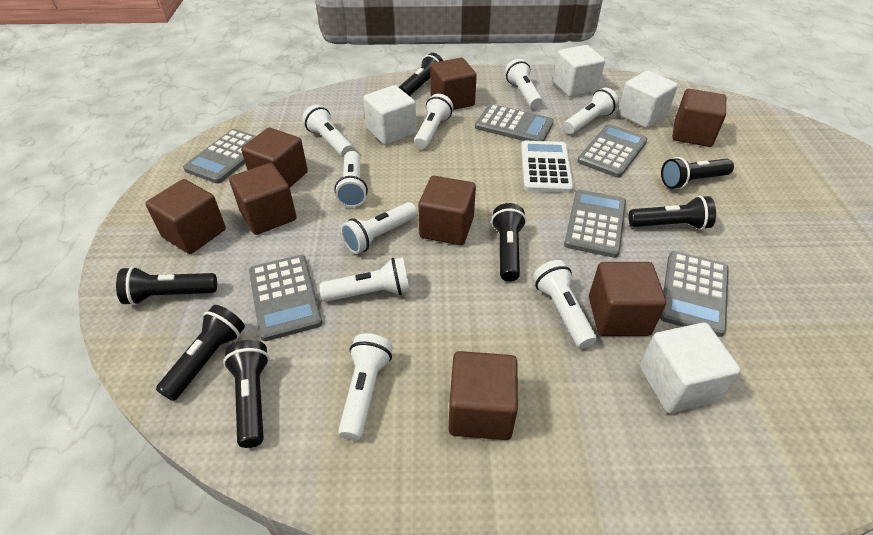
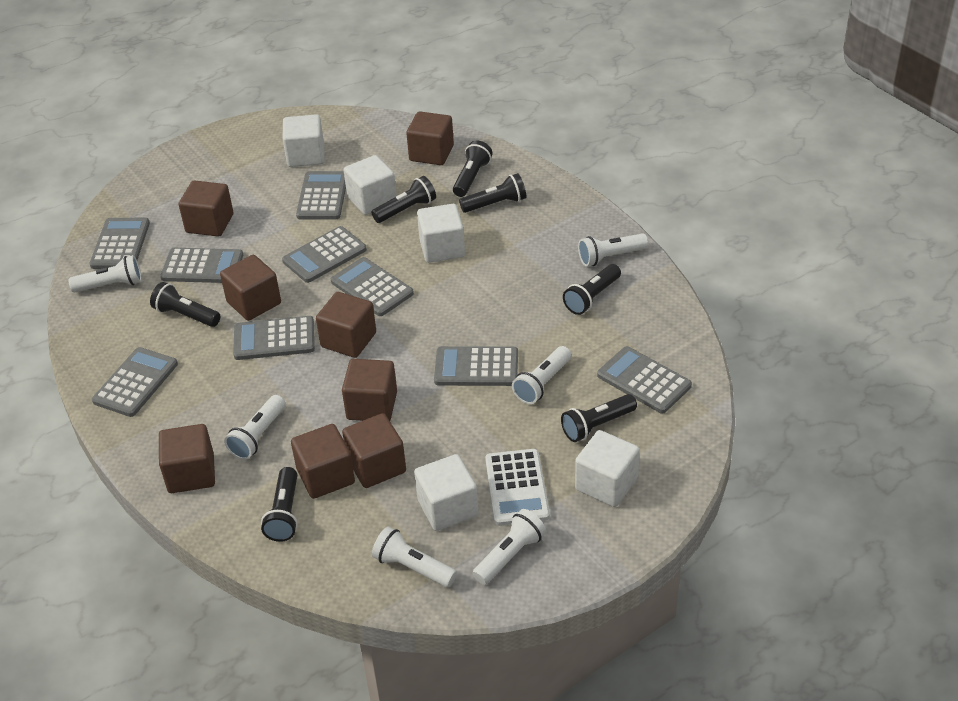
grey calculator: 6 -> 9
white cube: 4 -> 5
white flashlight: 9 -> 6

